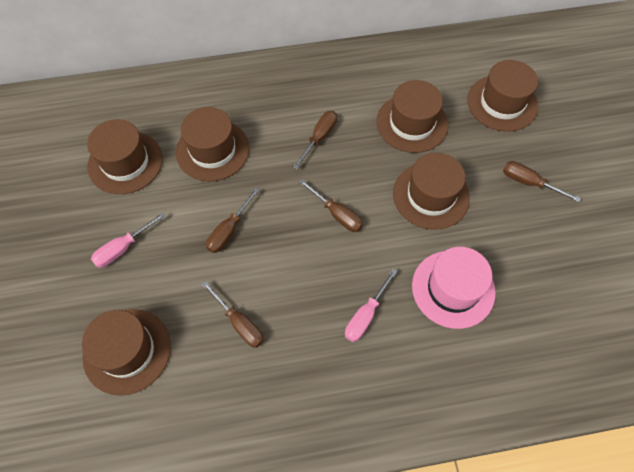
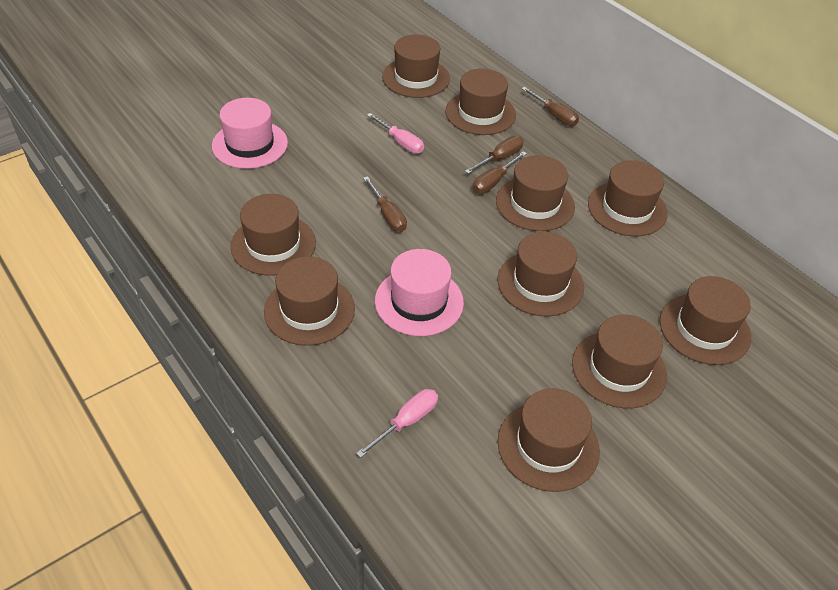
brown hat: 6 -> 10
brown screwdriver: 5 -> 4
pink hat: 1 -> 2

